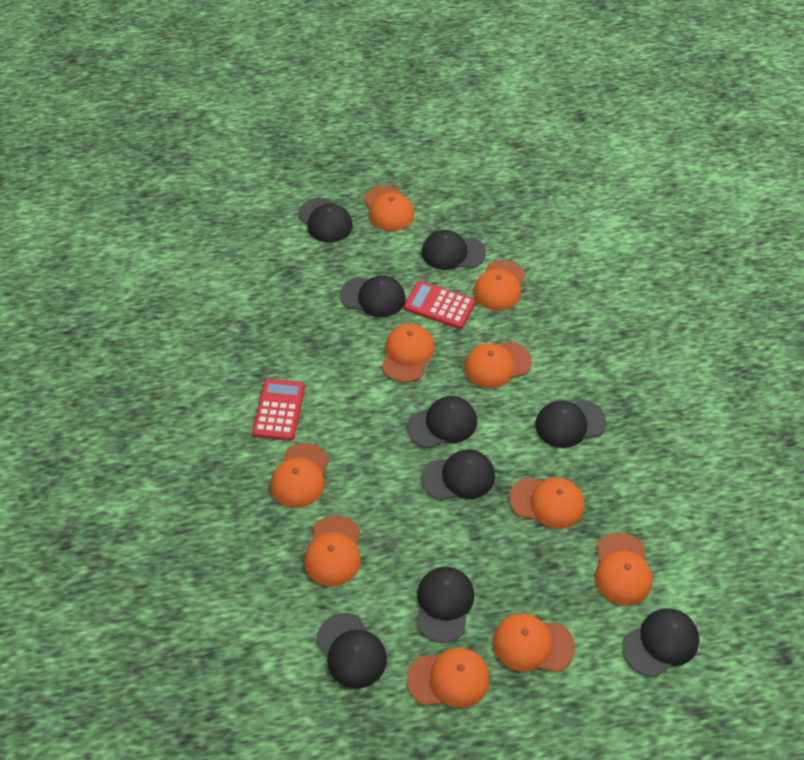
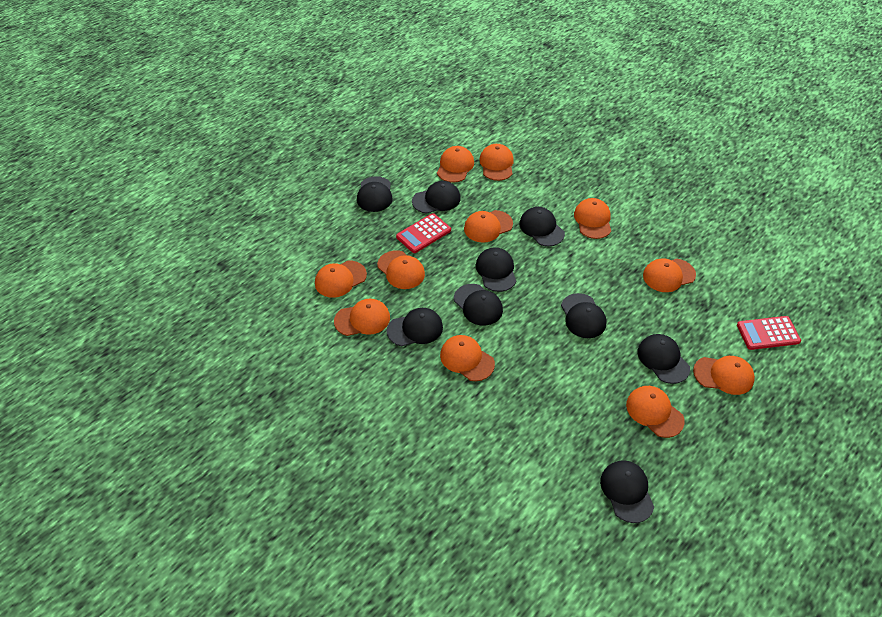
orange cap: 10 -> 11

